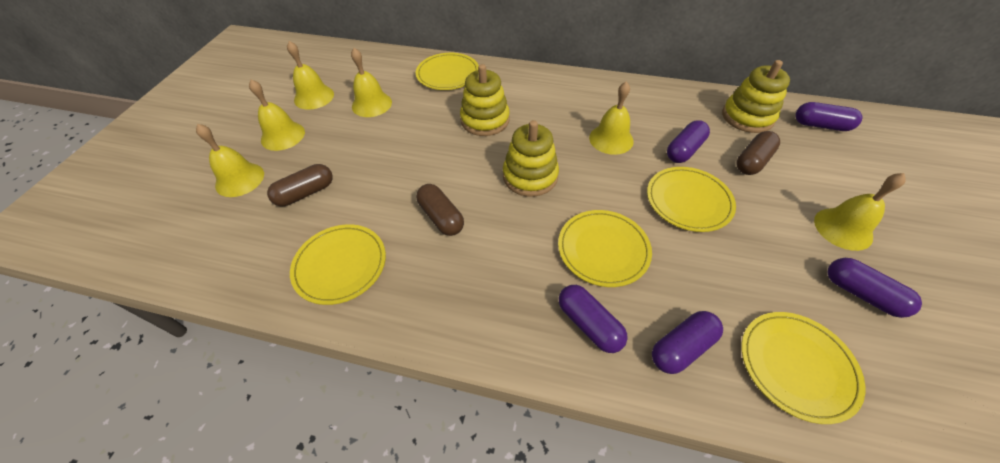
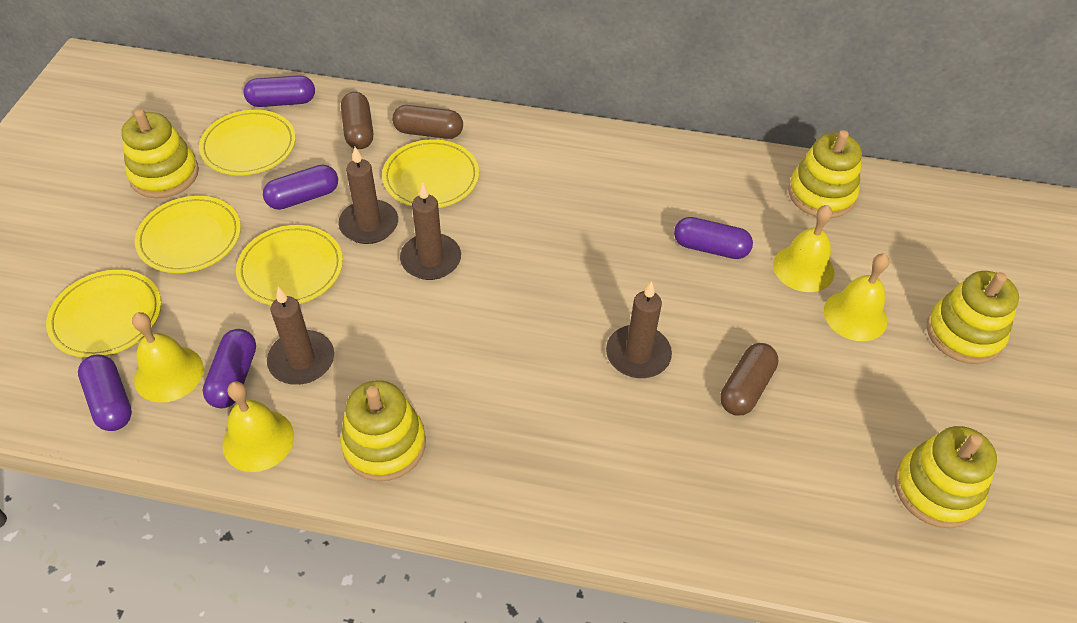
brown candle: 0 -> 4
yellow bell: 6 -> 4
yellow stacking toy: 3 -> 5

